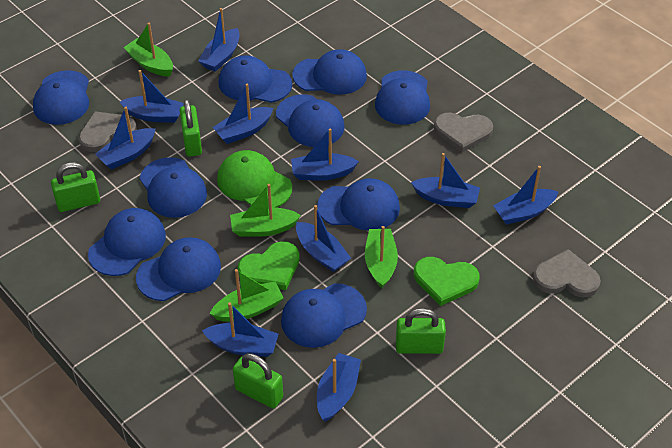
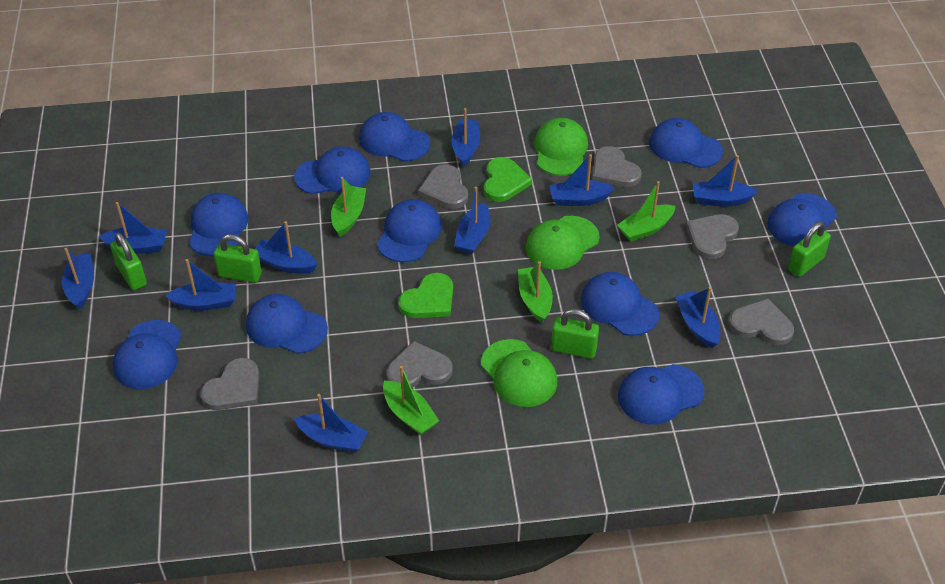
green cap: 1 -> 3
grey heart: 3 -> 6

